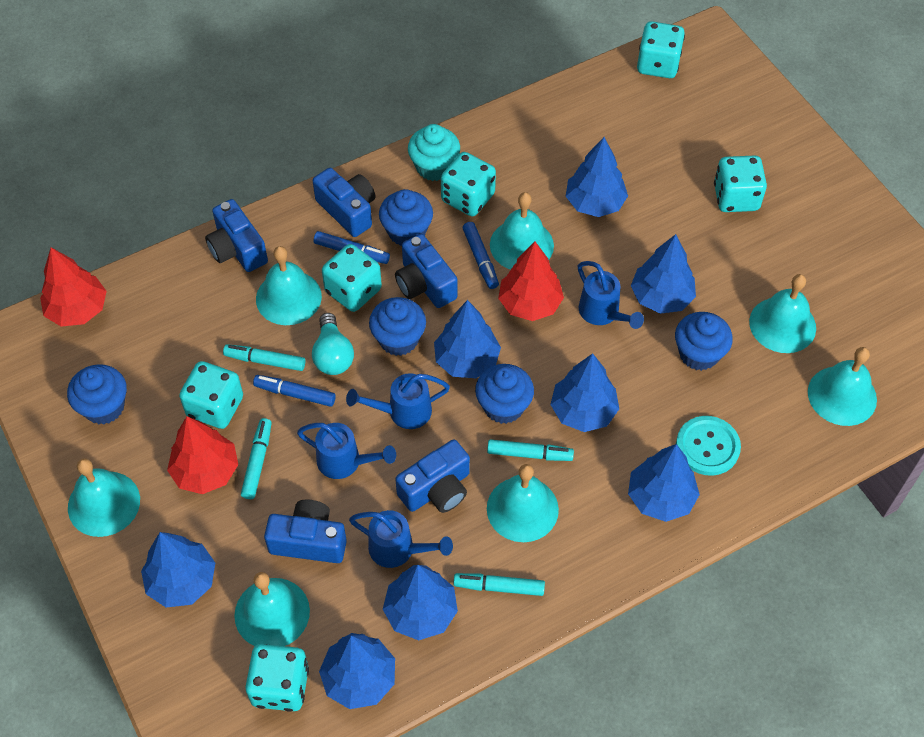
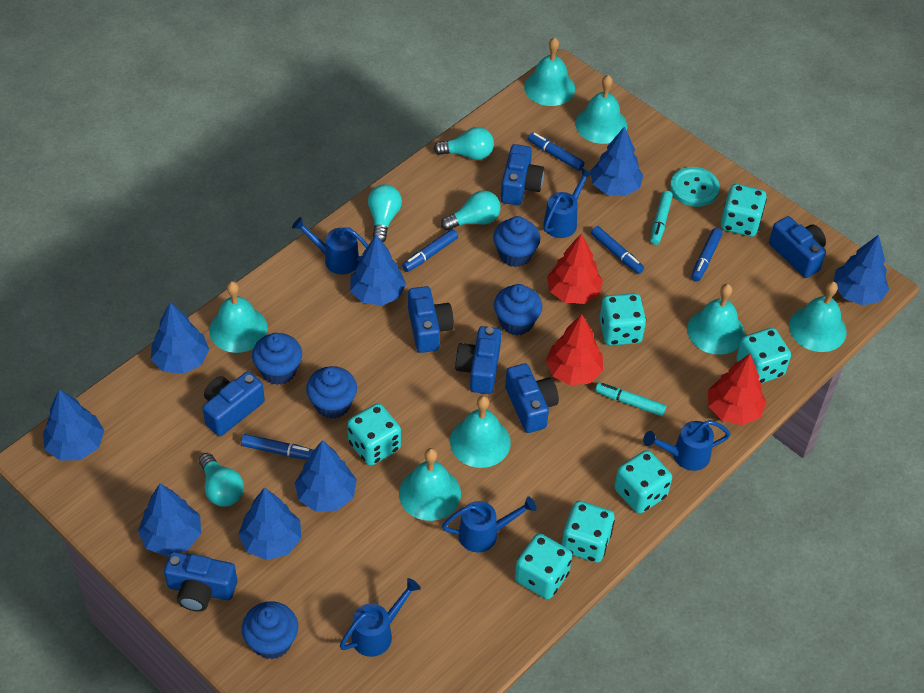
blue camera: 5 -> 7
blue marker: 3 -> 5
blue watering can: 4 -> 5
turquoise cupcake: 1 -> 0
turquoise dice: 6 -> 7
turquoise light bulb: 1 -> 4
turquoise marker: 4 -> 2

